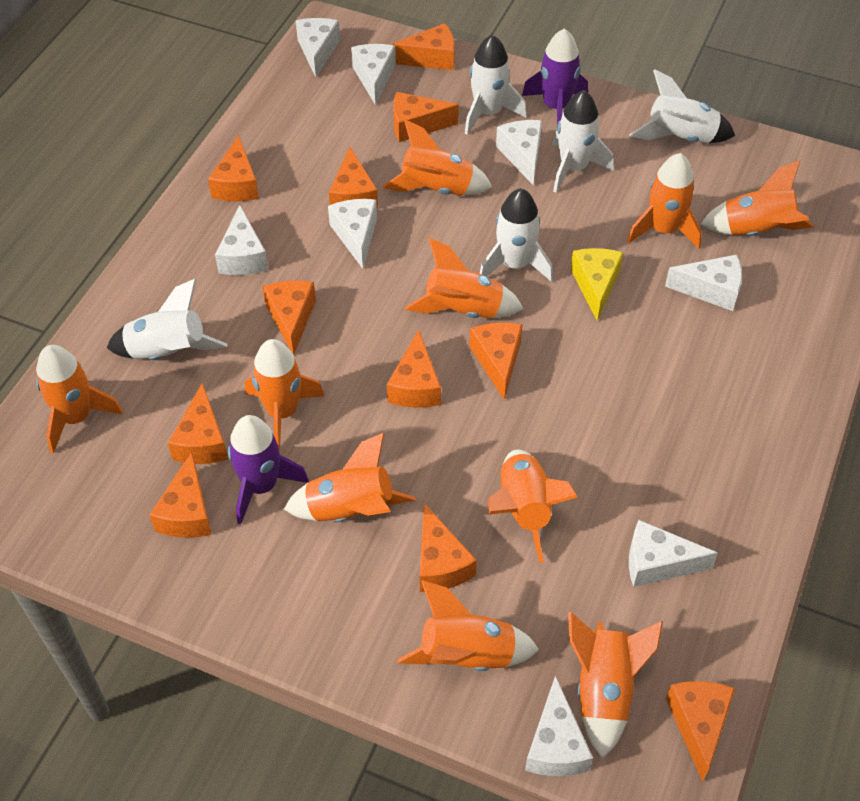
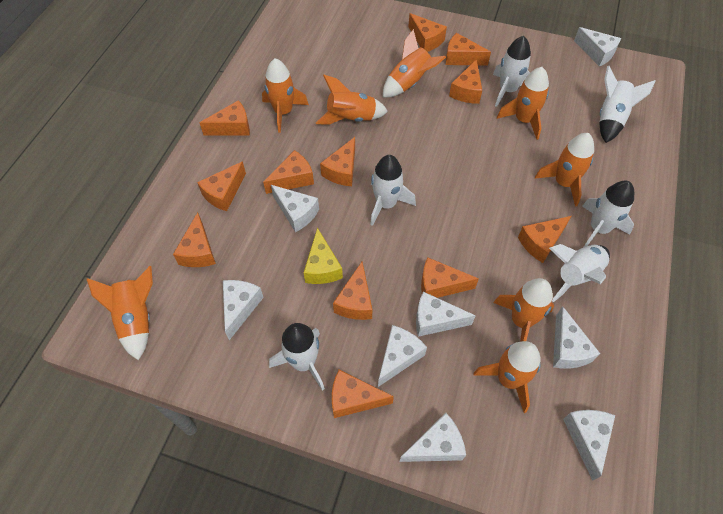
orange cheese: 11 -> 12
orange rocket: 10 -> 8
purple rocket: 2 -> 0
white rocket: 5 -> 6

